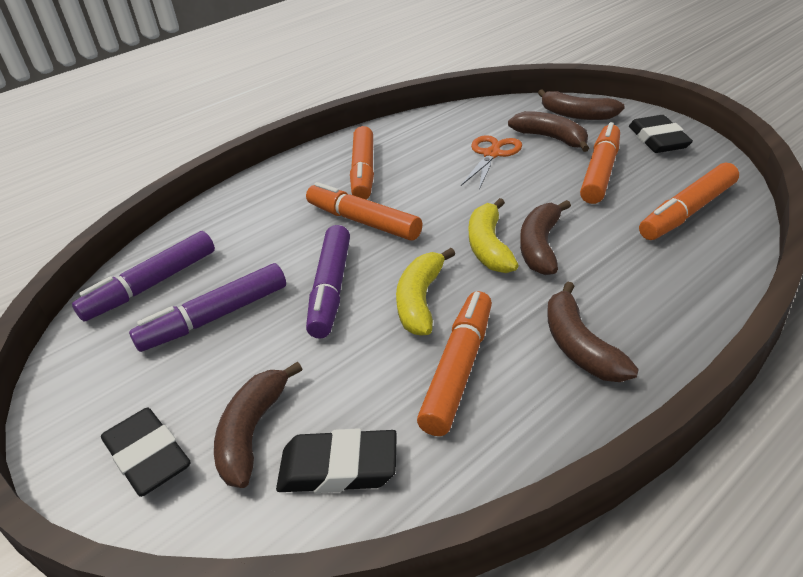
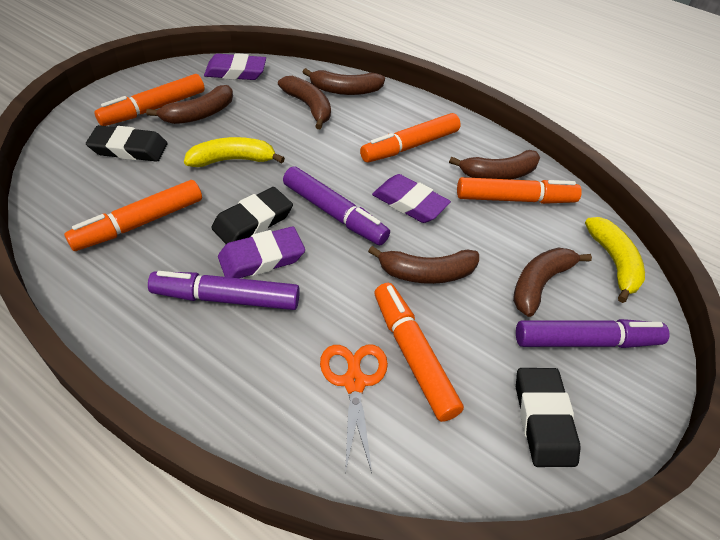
brown banana: 5 -> 6
purple eraser: 0 -> 3

